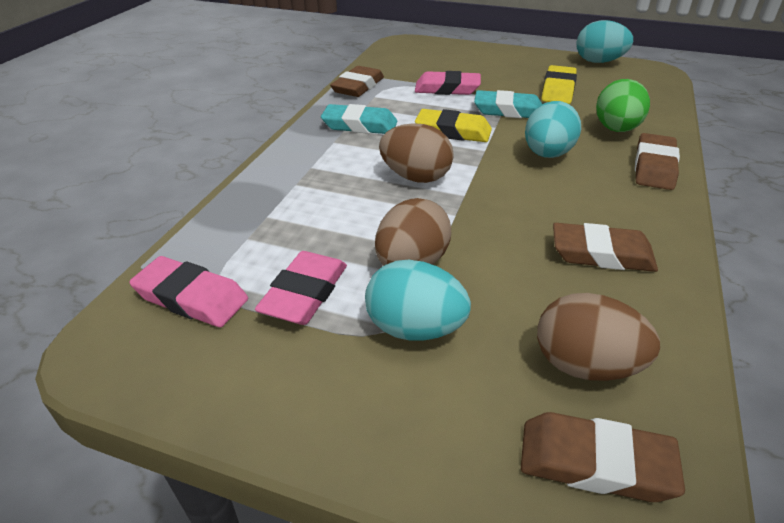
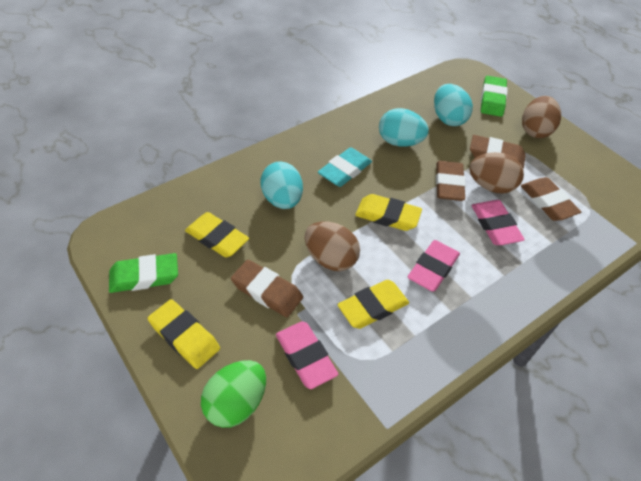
green eraser: 0 -> 2
turquoise eraser: 2 -> 1
yellow eraser: 2 -> 4

